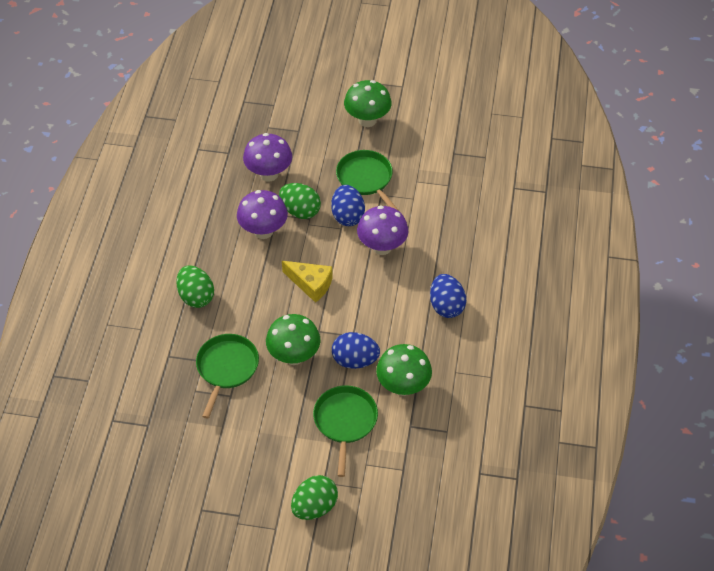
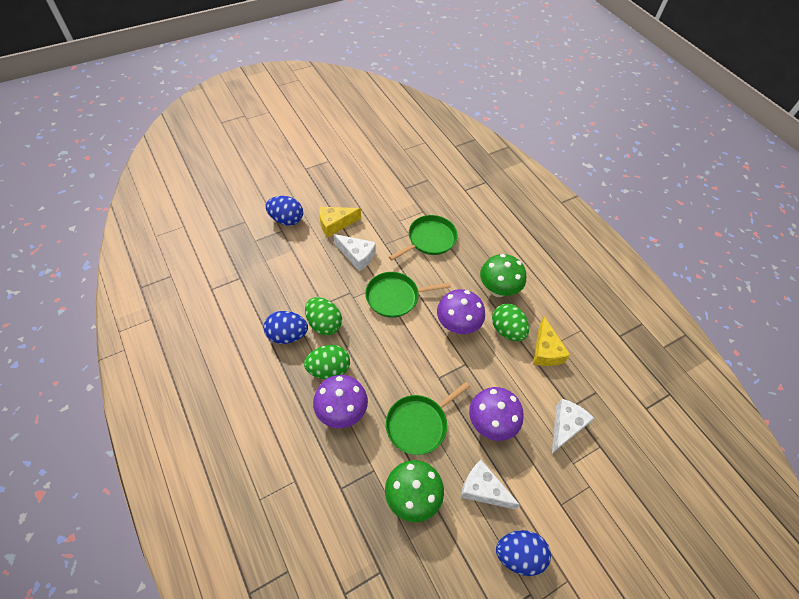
green mushroom: 3 -> 2
white cheese: 0 -> 3
yellow cheese: 1 -> 2

